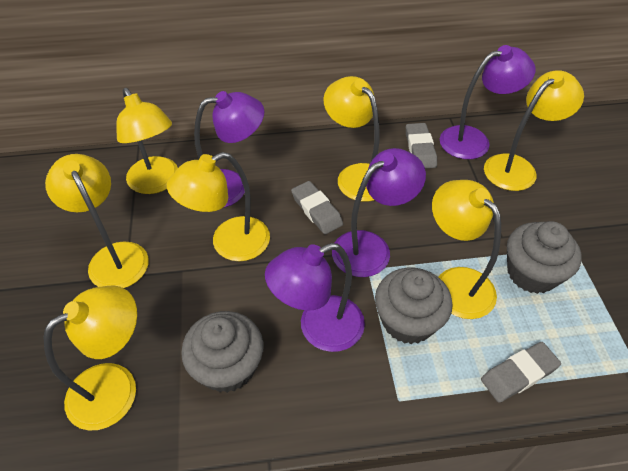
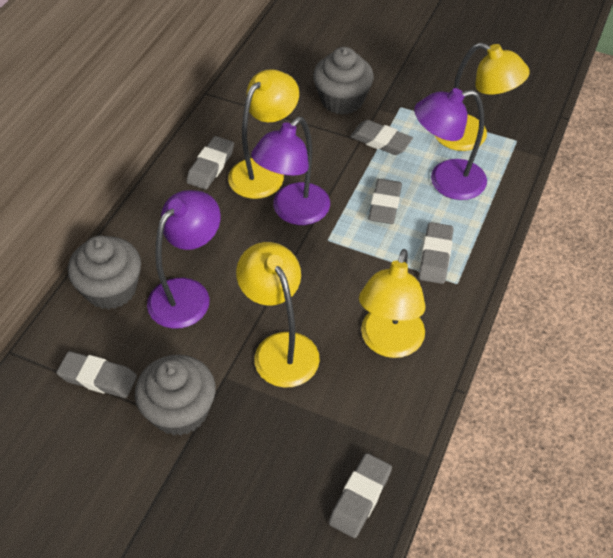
grey eraser: 3 -> 6
purple lamp: 4 -> 3
yellow lamp: 7 -> 4

